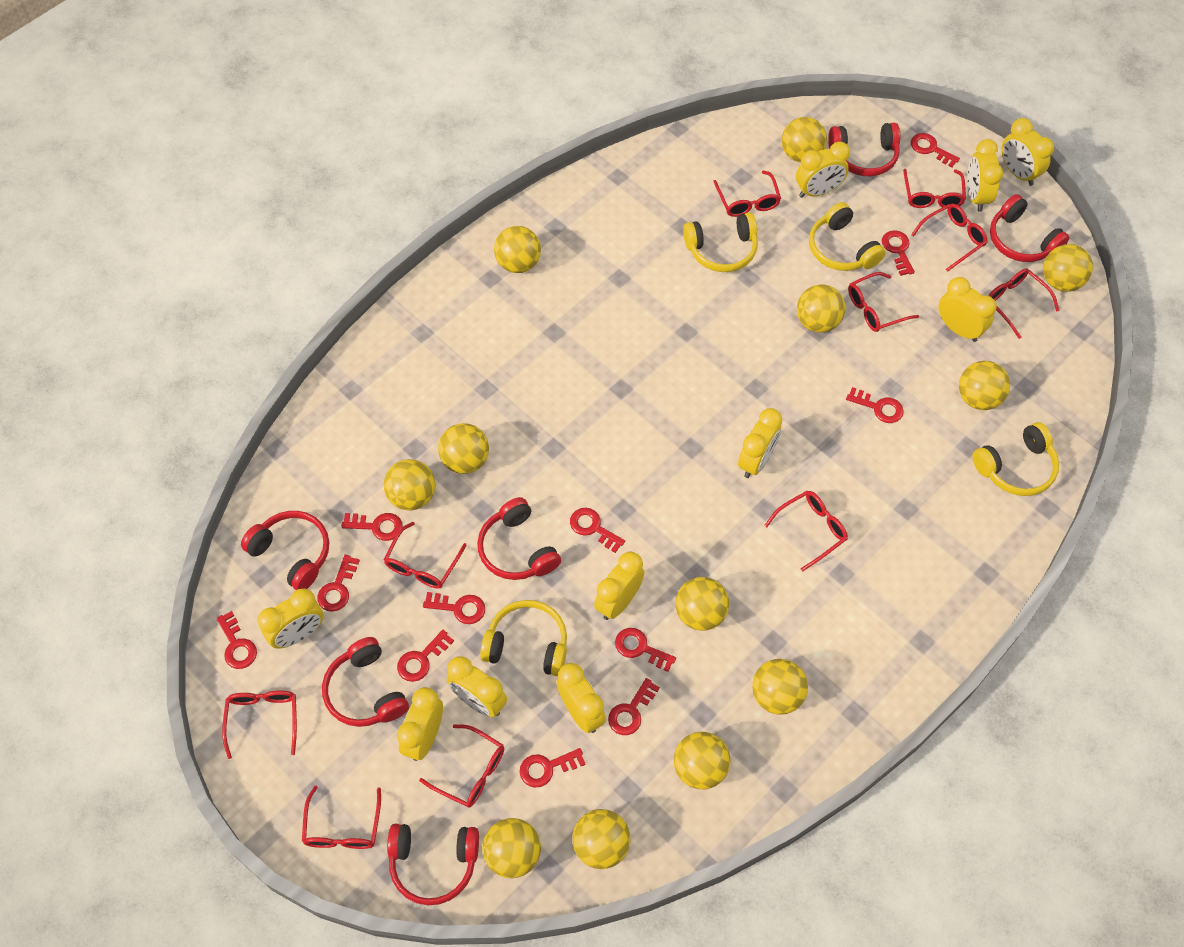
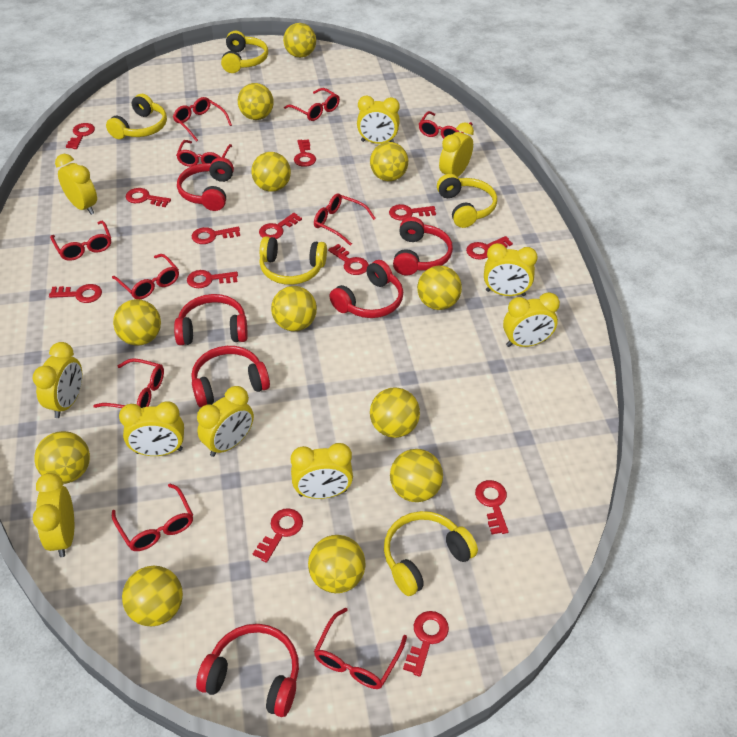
red key: 12 -> 13
yellow headphones: 4 -> 5

